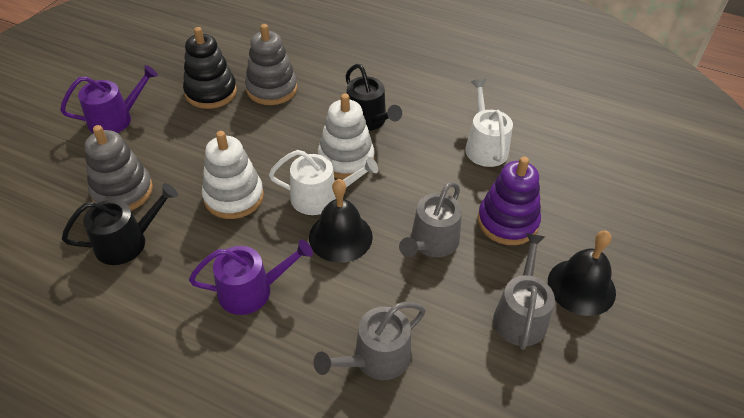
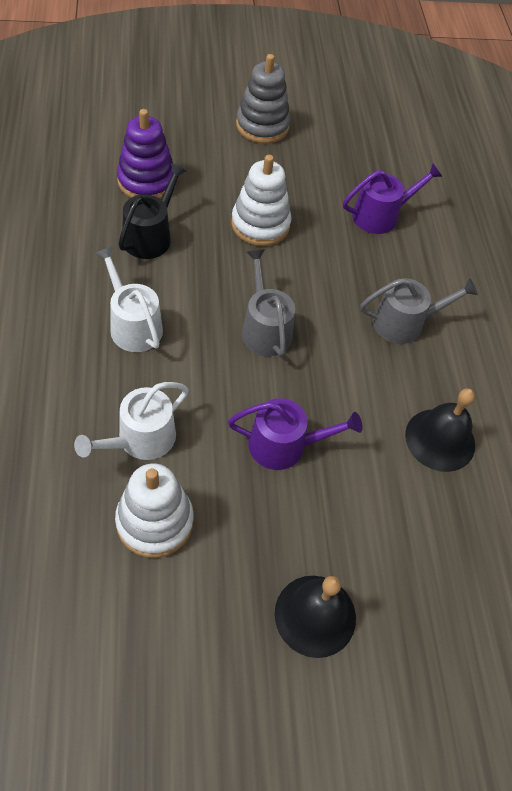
black stacking toy: 1 -> 0
black watering can: 2 -> 1
grey stacking toy: 2 -> 1
grey watering can: 3 -> 2

